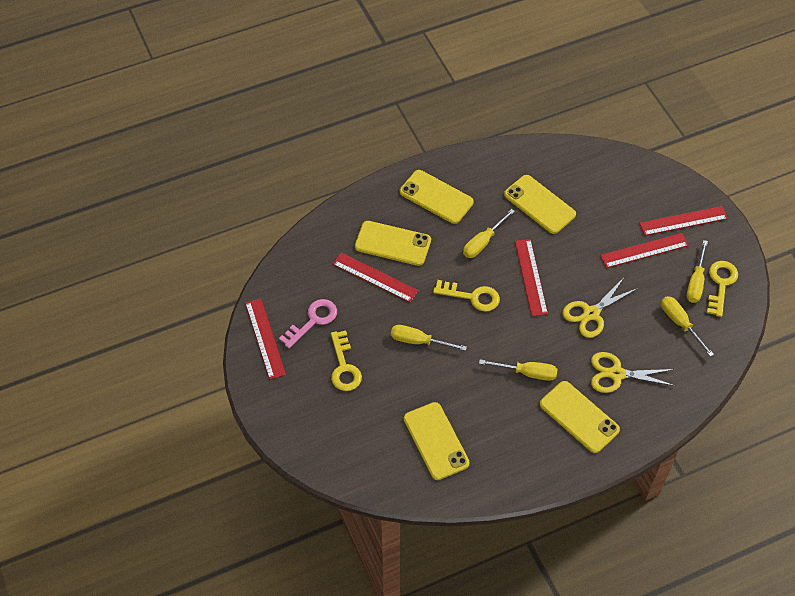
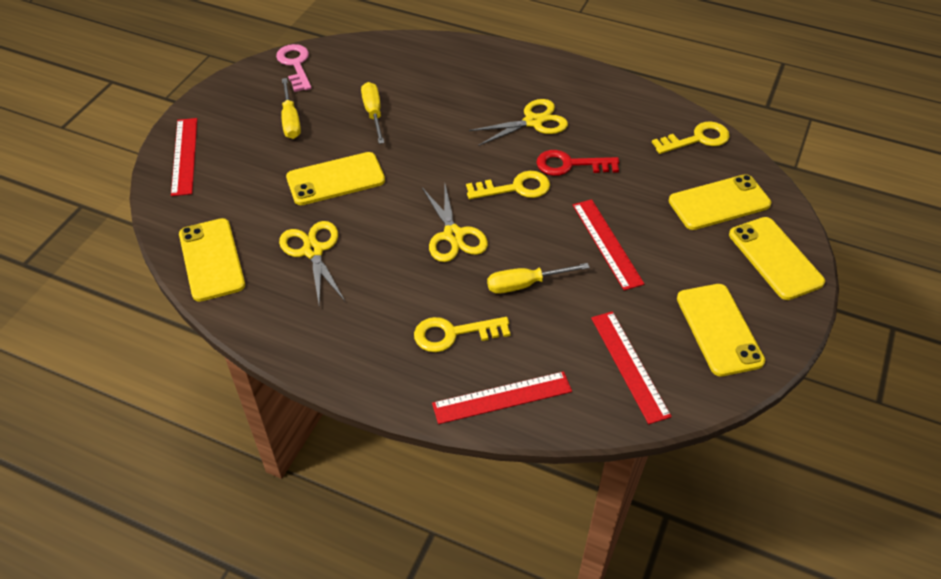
red key: 0 -> 1
red ruler: 5 -> 4
yellow scissors: 2 -> 3
yellow screwdriver: 5 -> 3

